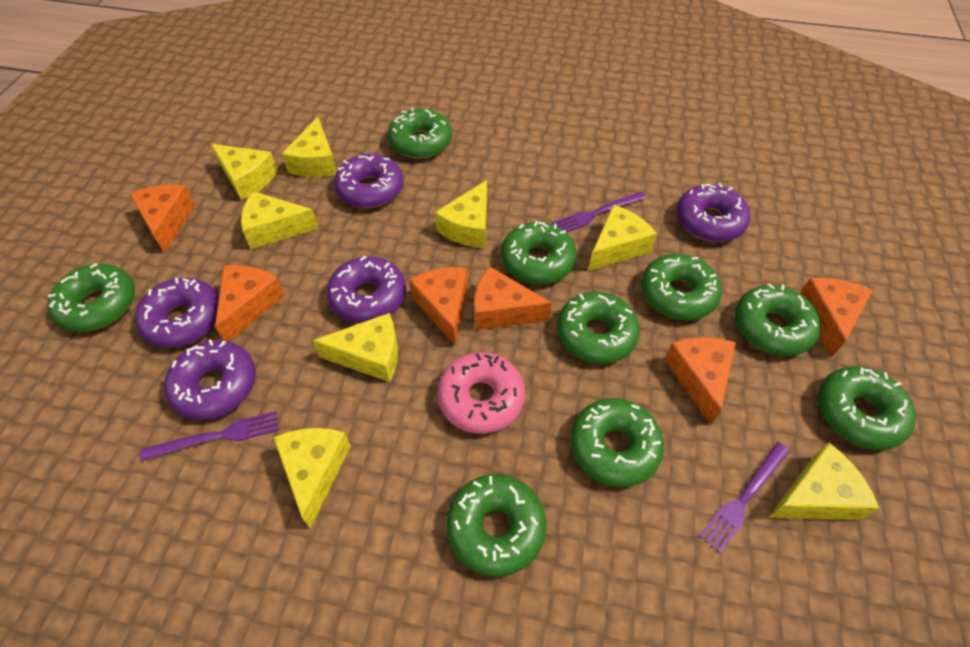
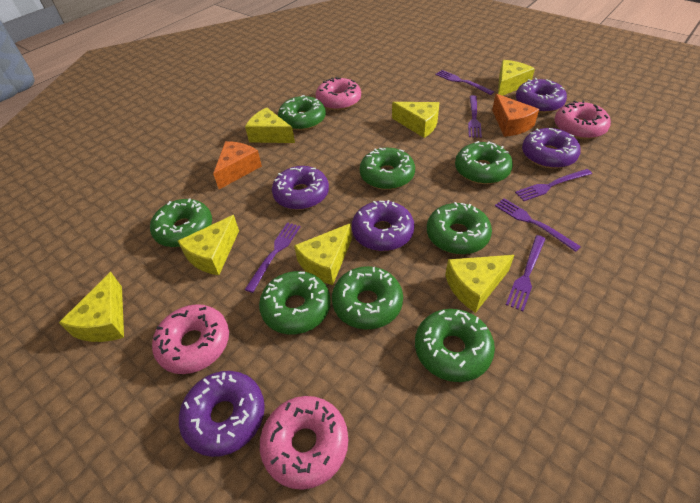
green donut: 9 -> 8
orange cheese: 6 -> 2
pink donut: 1 -> 4
purple fork: 3 -> 6
yellow cheese: 8 -> 7

